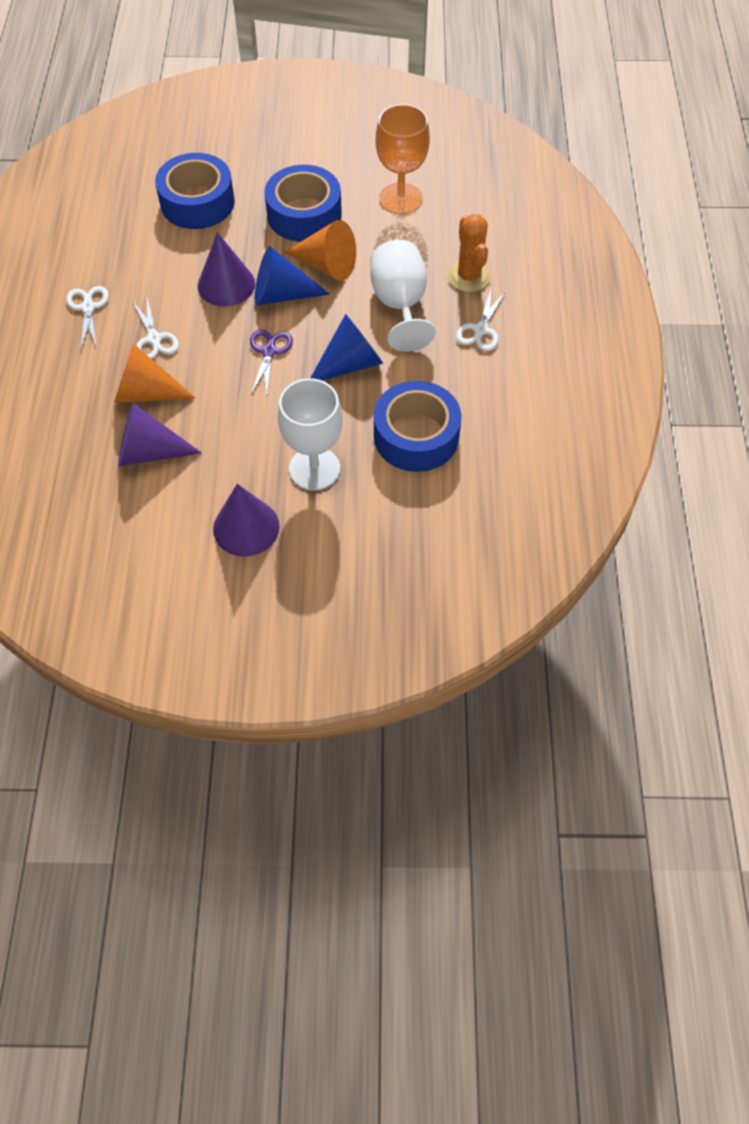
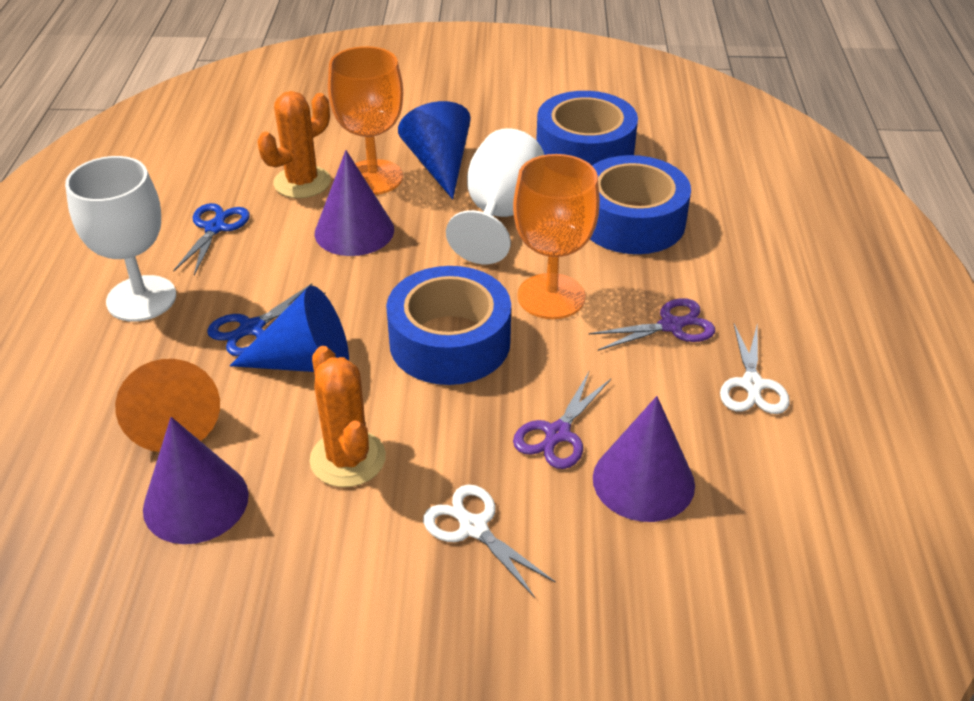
blue scissors: 0 -> 2
orange cactus: 1 -> 2
orange cone: 2 -> 1
orange goblet: 1 -> 2
purple scissors: 1 -> 2
white scissors: 3 -> 2

